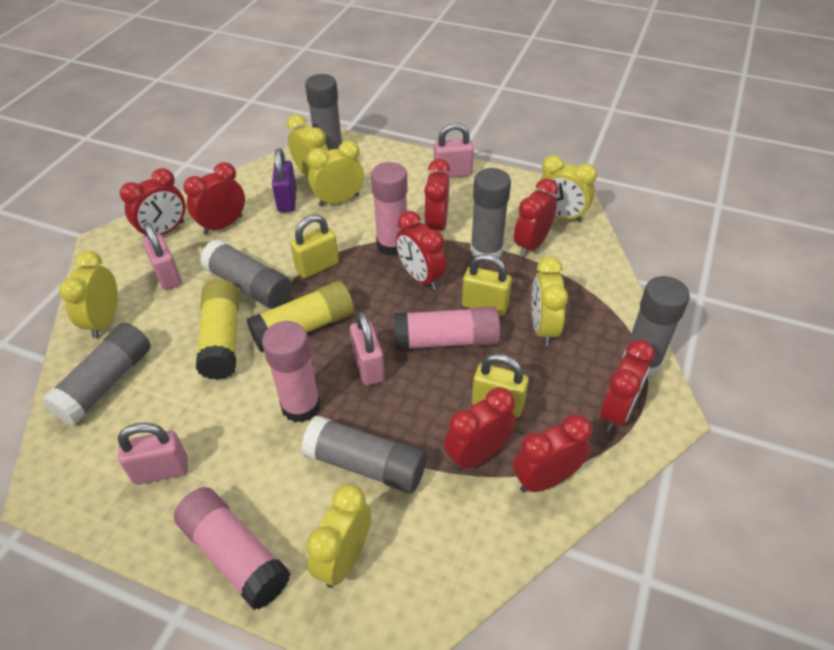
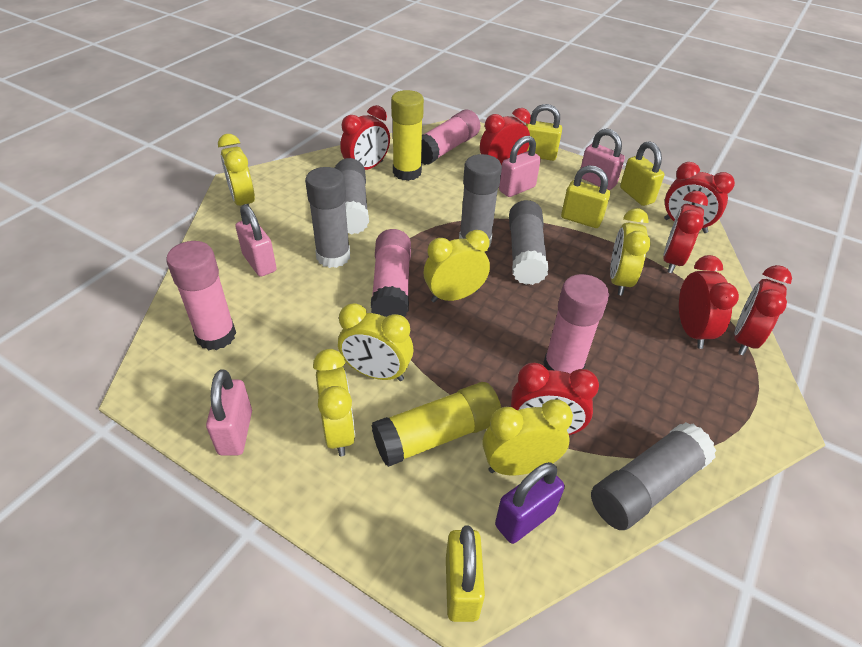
grey glue stick: 6 -> 5
red clock: 8 -> 7
yellow padlock: 3 -> 4

